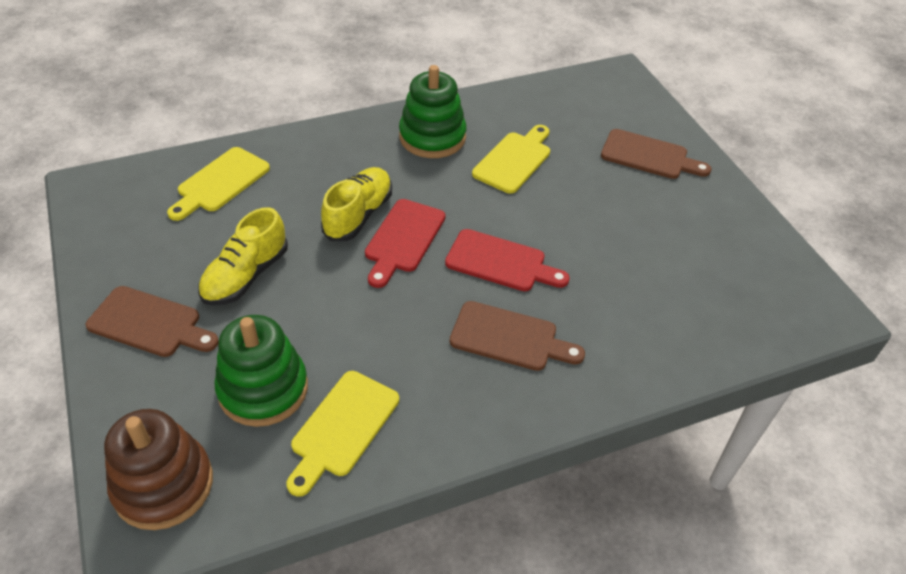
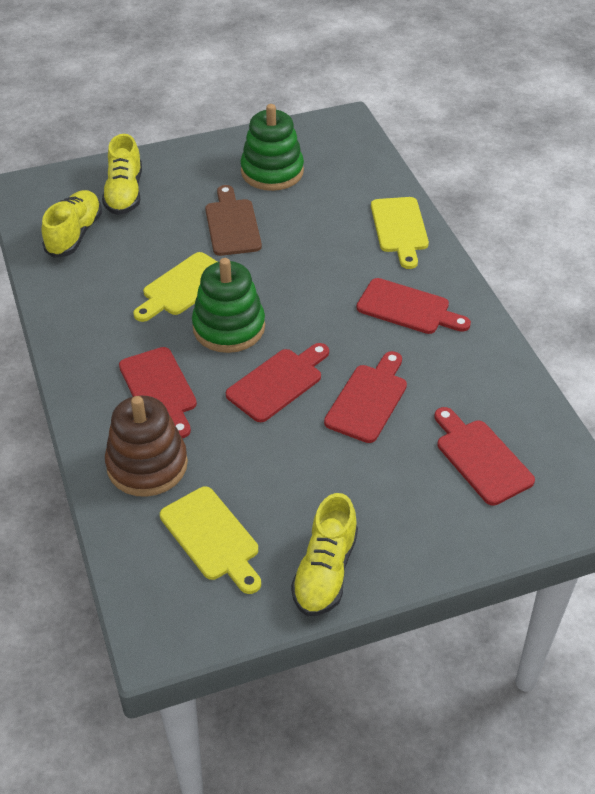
brown cutting board: 3 -> 1
red cutting board: 2 -> 5
yellow shoe: 2 -> 3

